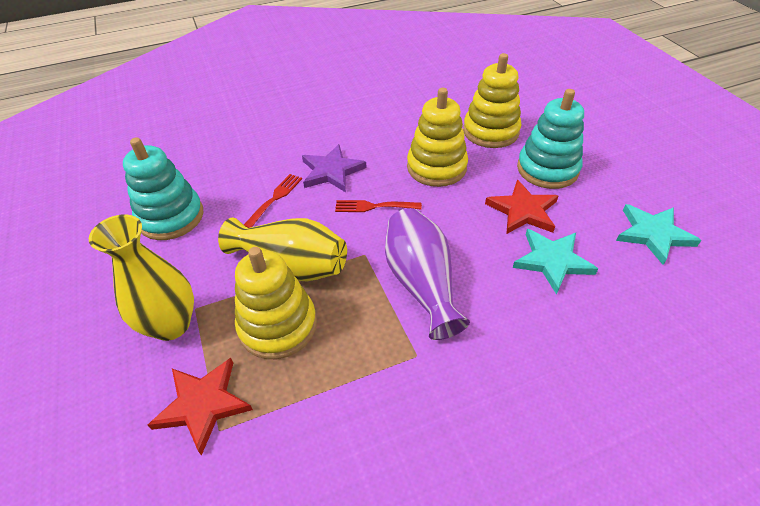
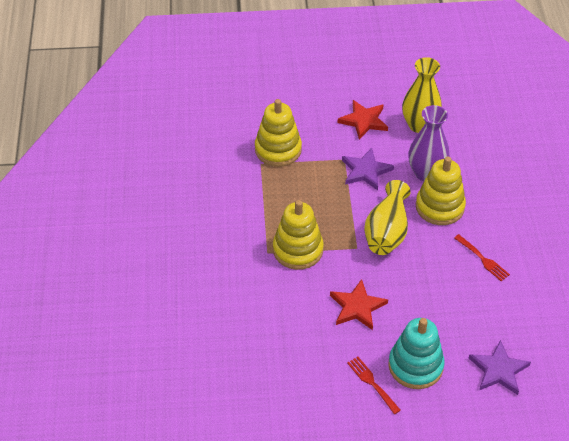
purple star: 1 -> 2
turquoise stacking toy: 2 -> 1
turquoise star: 2 -> 0

